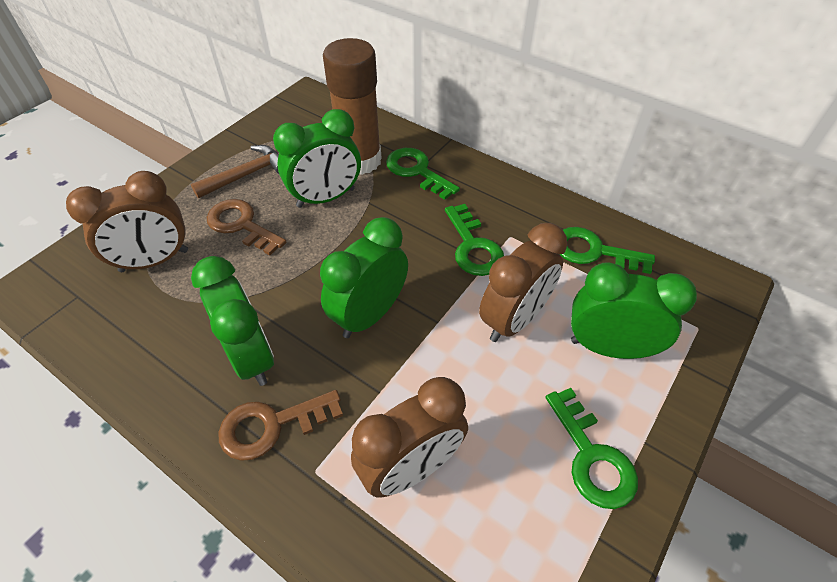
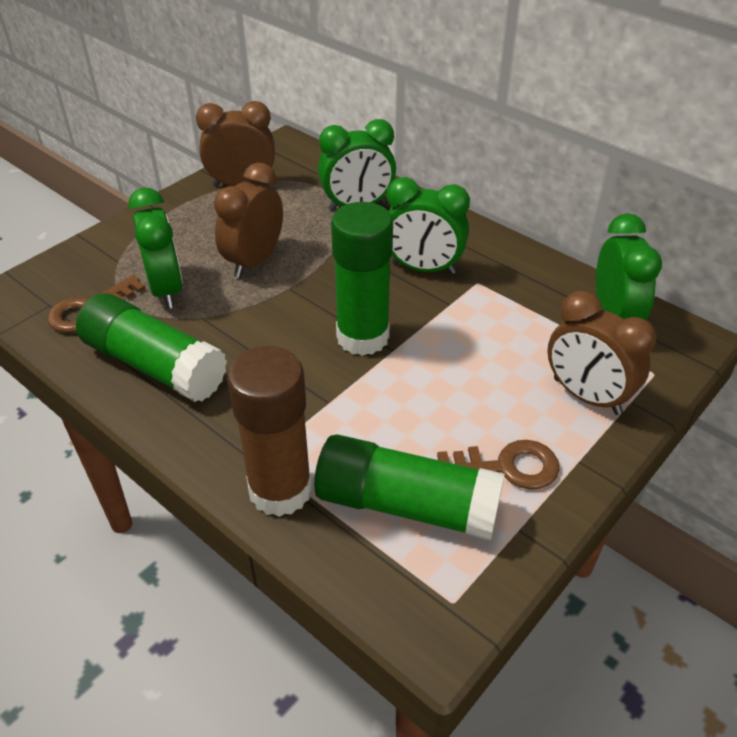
brown hammer: 1 -> 0
green glue stick: 0 -> 3
green key: 4 -> 0

